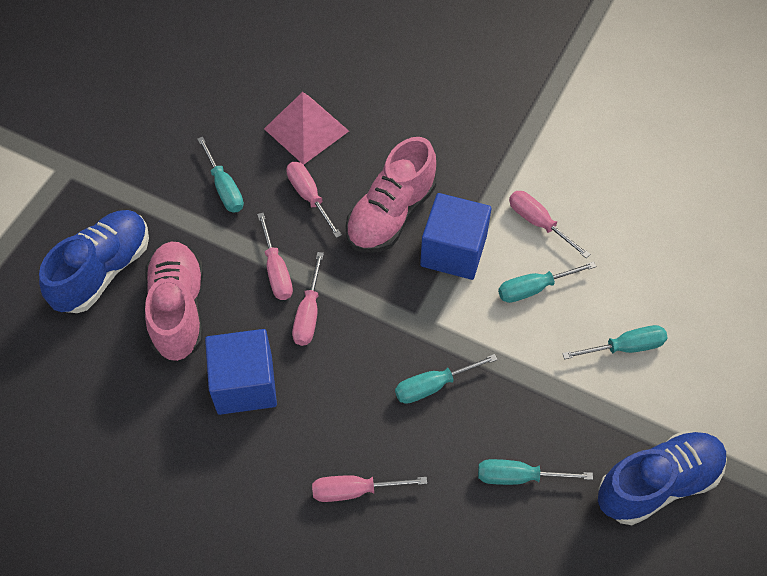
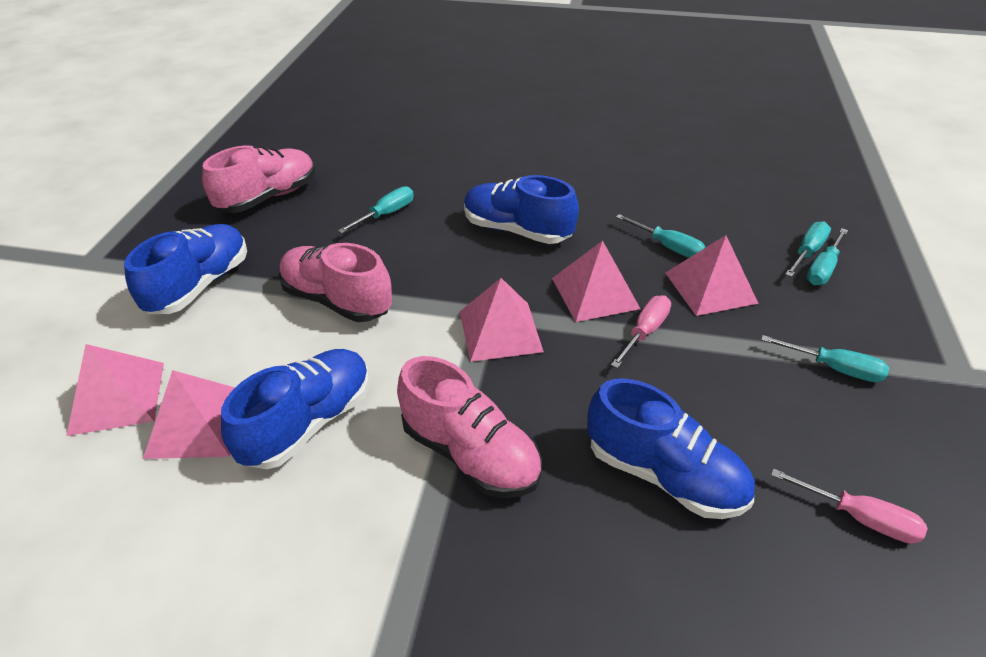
blue cube: 2 -> 0
blue shoe: 2 -> 4
pink pyramid: 1 -> 5
pink screwdriver: 5 -> 2
pink shoe: 2 -> 3

